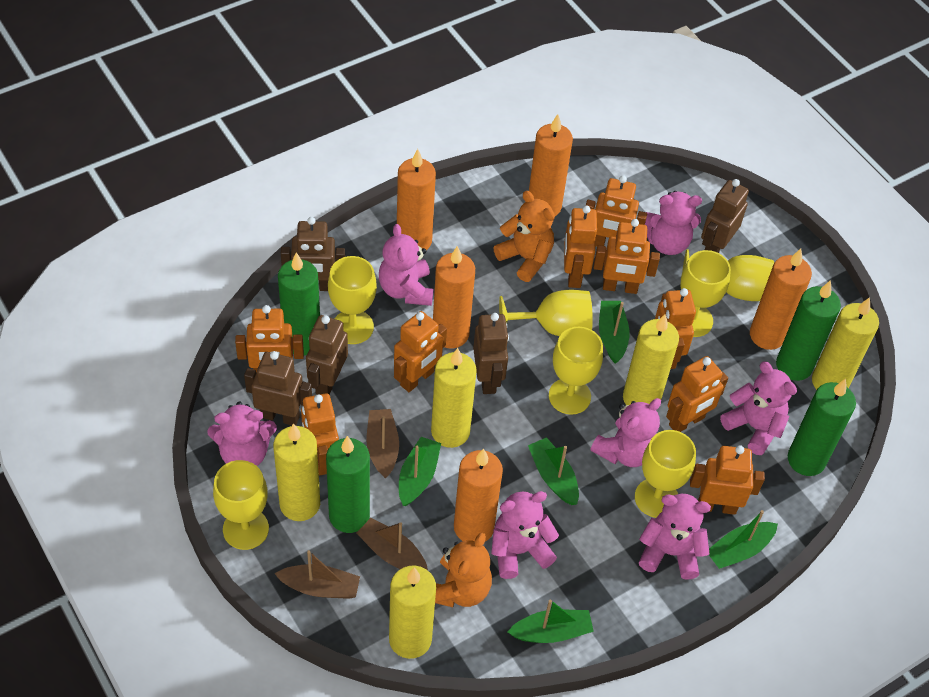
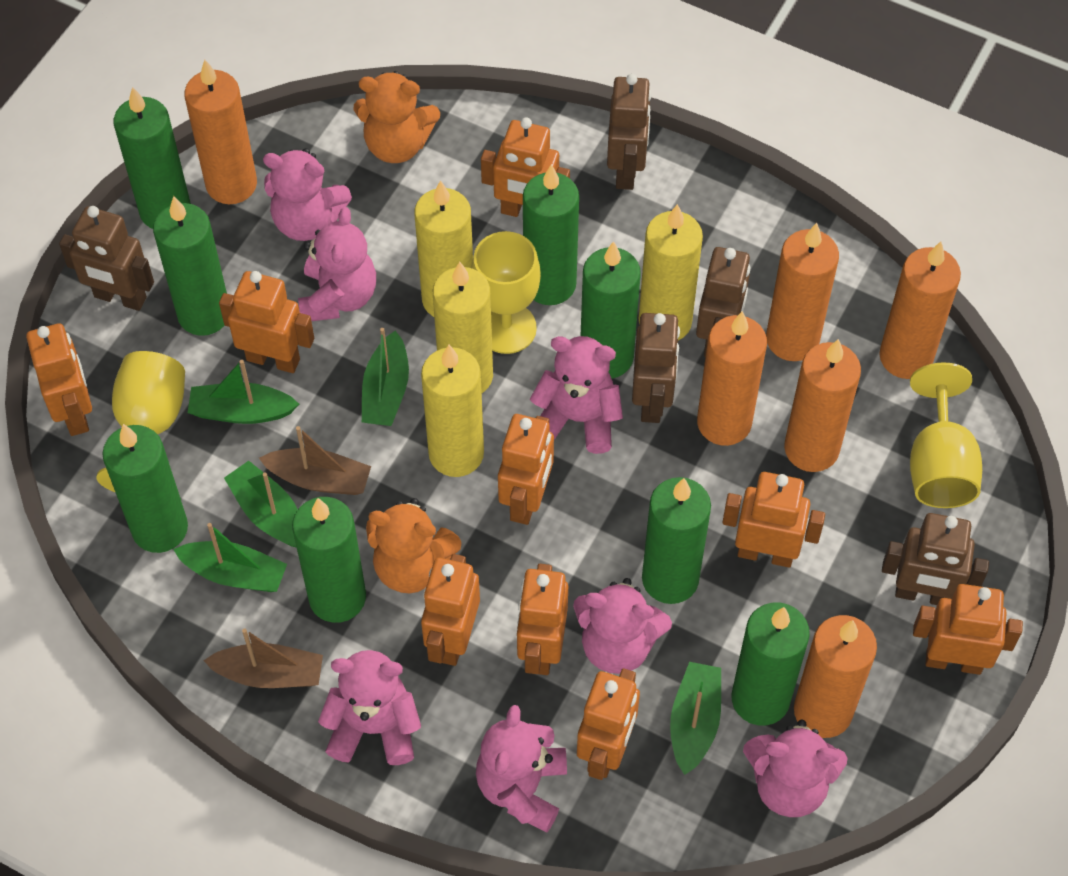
brown boat: 3 -> 2
green candle: 4 -> 8
orange candle: 5 -> 6
yellow candle: 5 -> 4
yellow goblet: 7 -> 3

